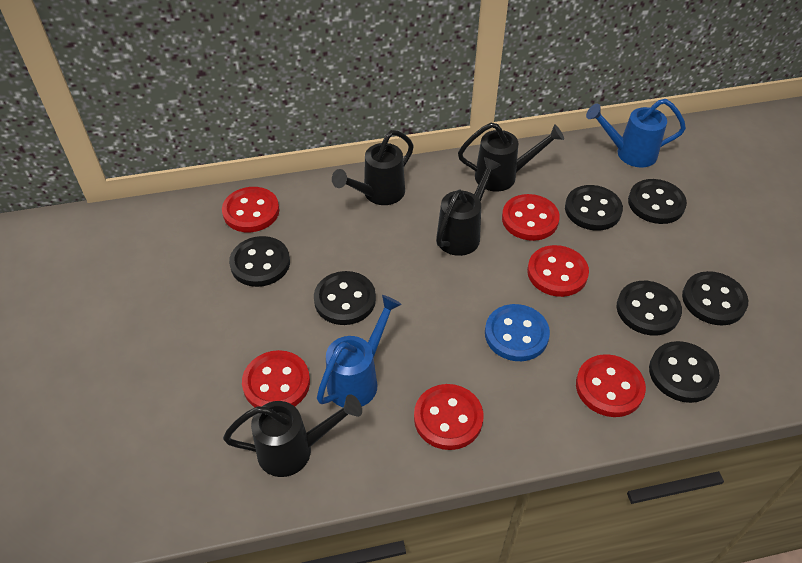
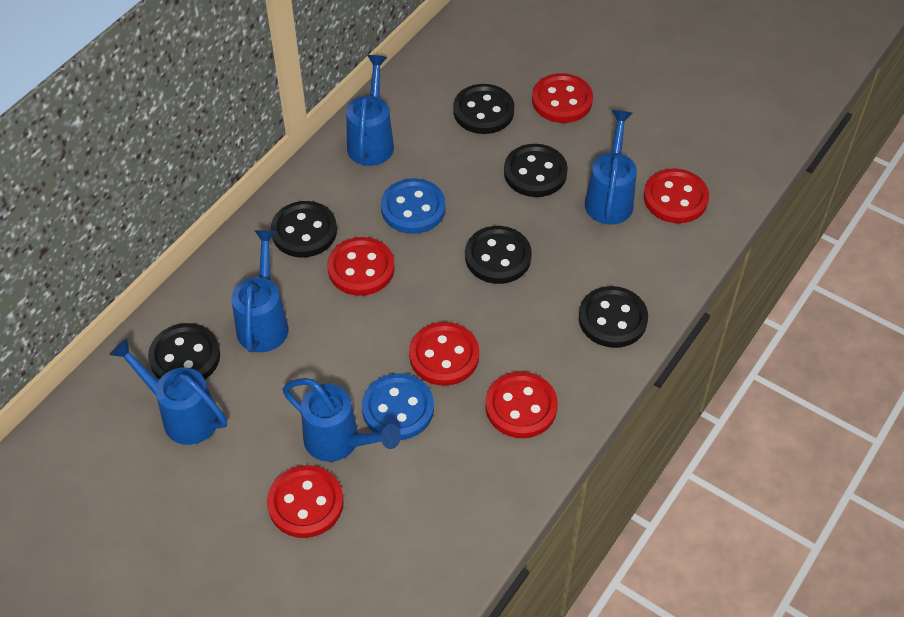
black button: 7 -> 6
black watering can: 4 -> 0
blue button: 1 -> 2
blue watering can: 2 -> 5

